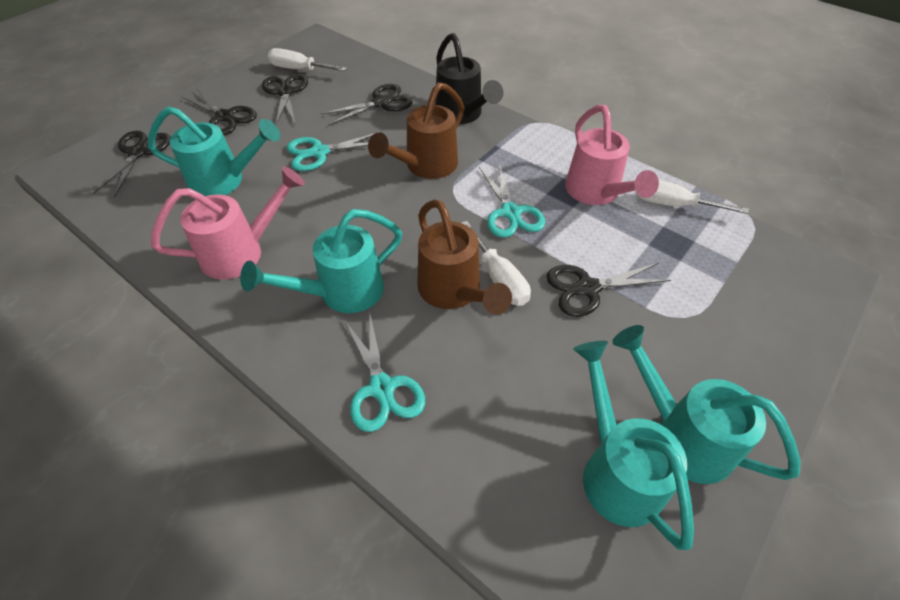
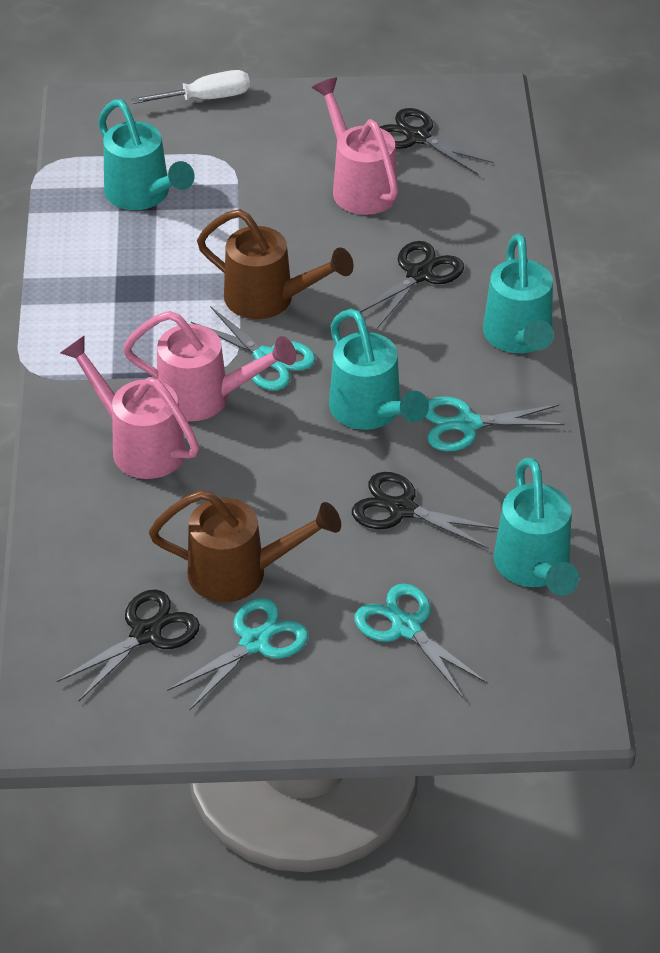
black scissors: 5 -> 4
black watering can: 1 -> 0
pink watering can: 2 -> 3
turquoise scissors: 3 -> 4
white screwdriver: 3 -> 1

